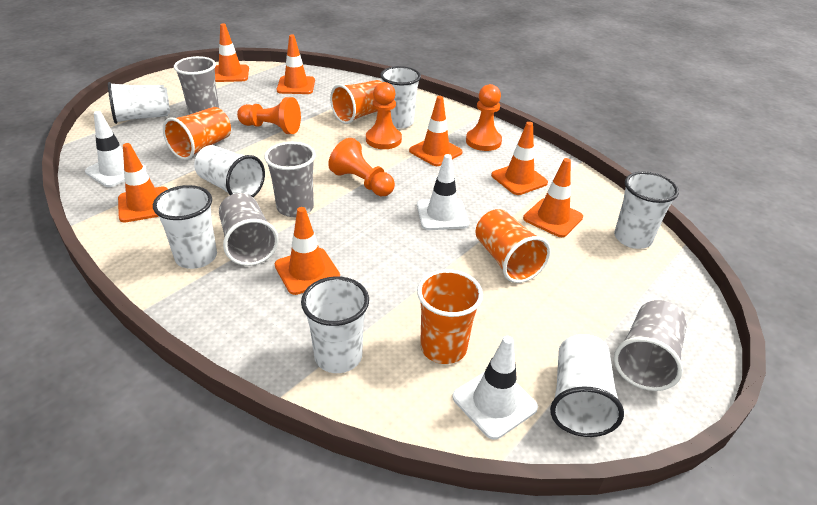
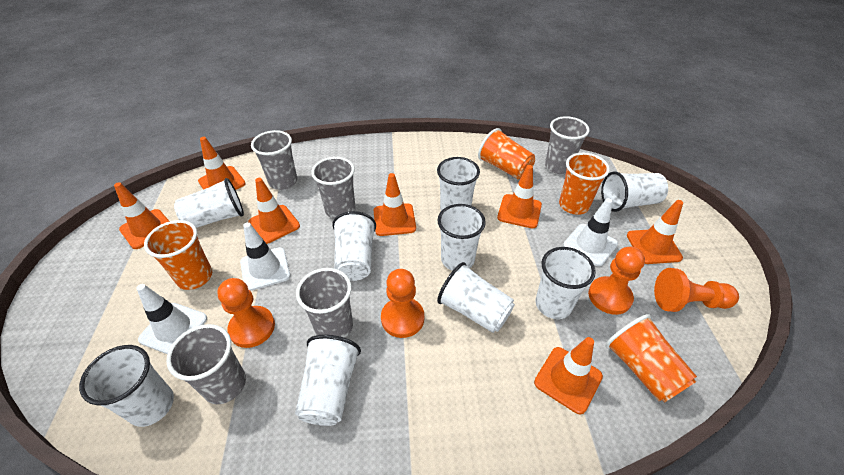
grey cup: 4 -> 5
white cup: 7 -> 9

